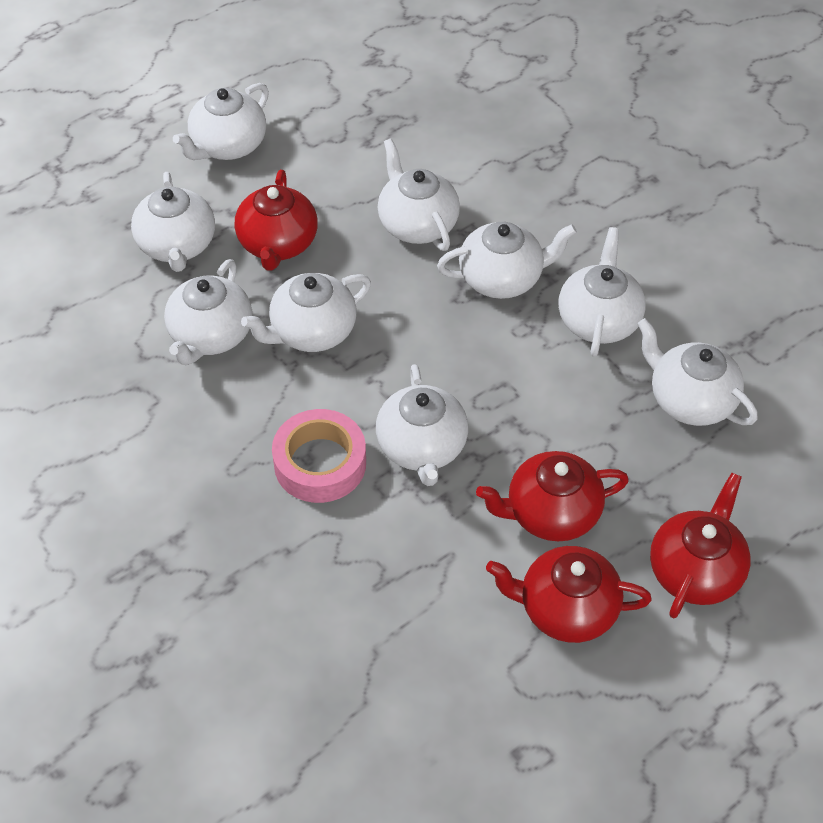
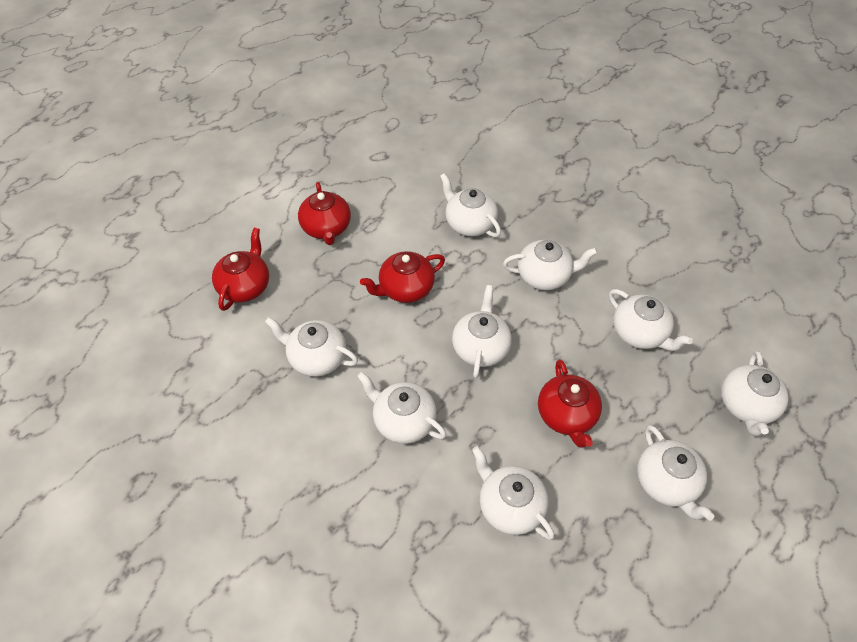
pink tape: 1 -> 0

